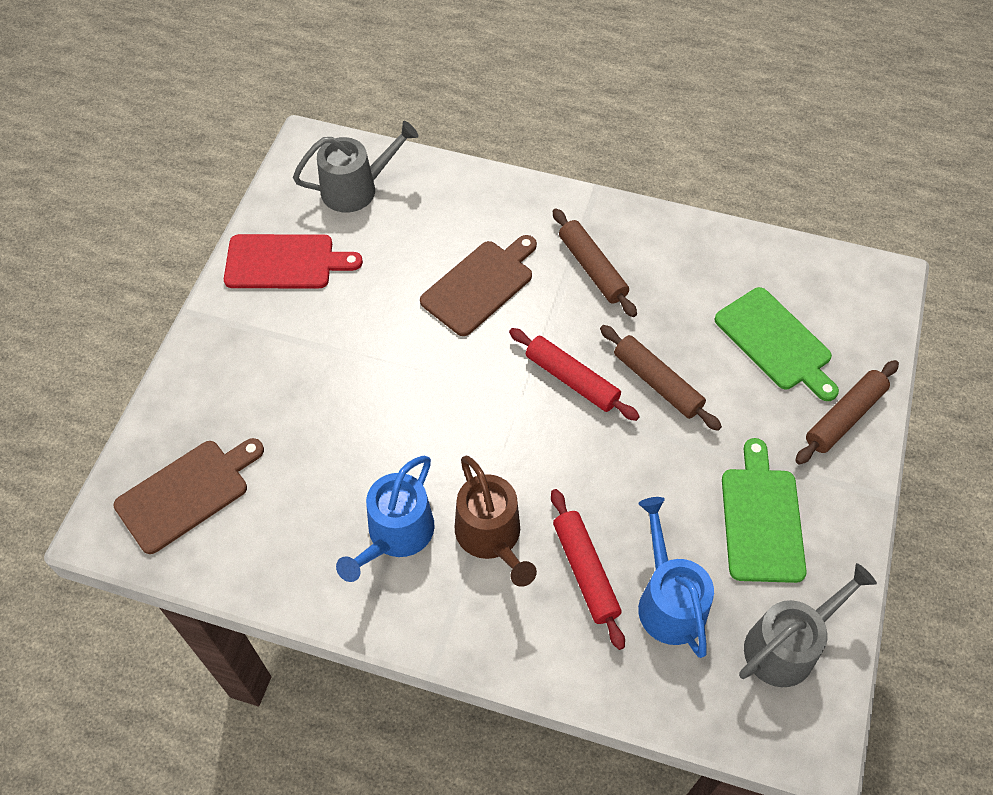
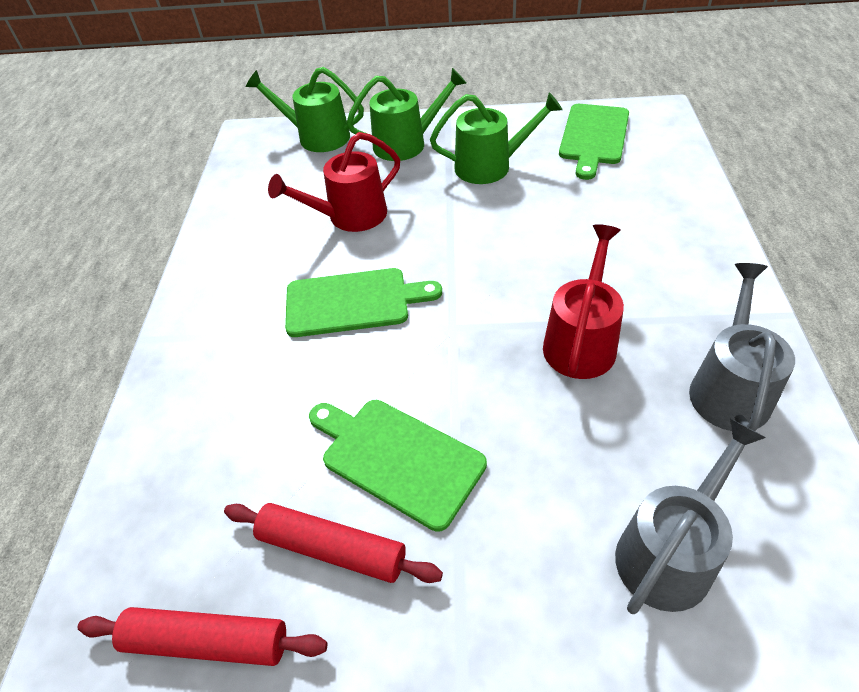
blue watering can: 2 -> 0
brown cutting board: 2 -> 0
brown rolling pin: 3 -> 0
brown watering can: 1 -> 0
green cutting board: 2 -> 3
green watering can: 0 -> 3
red cutting board: 1 -> 0
red watering can: 0 -> 2

